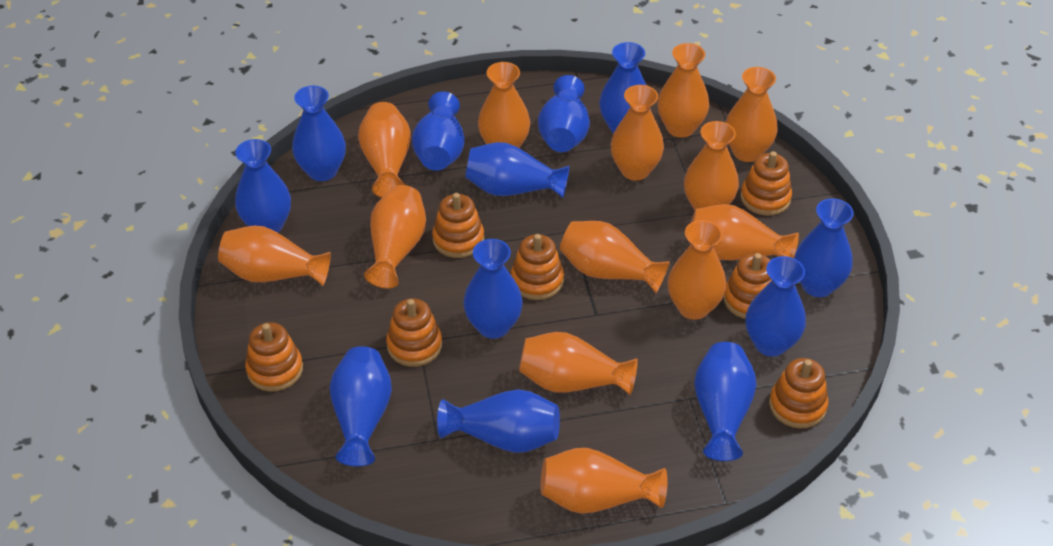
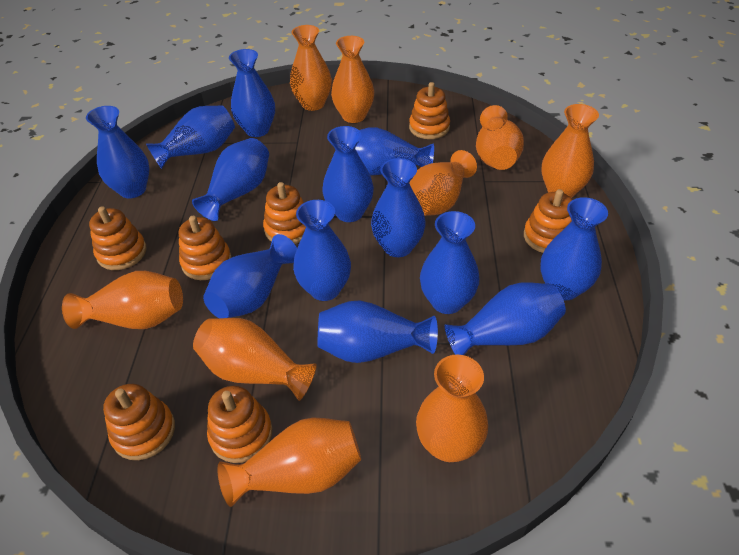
blue vase: 12 -> 13
orange vase: 13 -> 9

